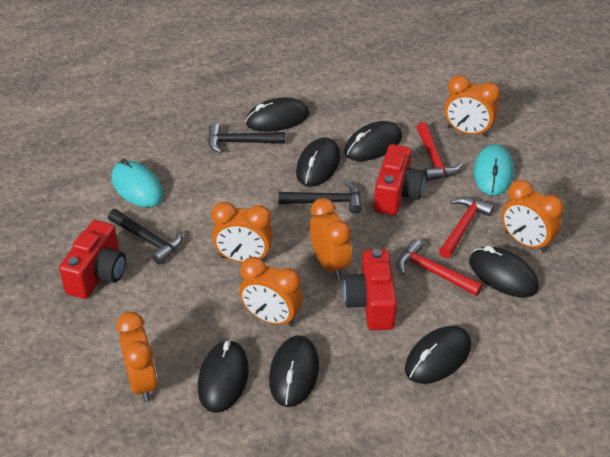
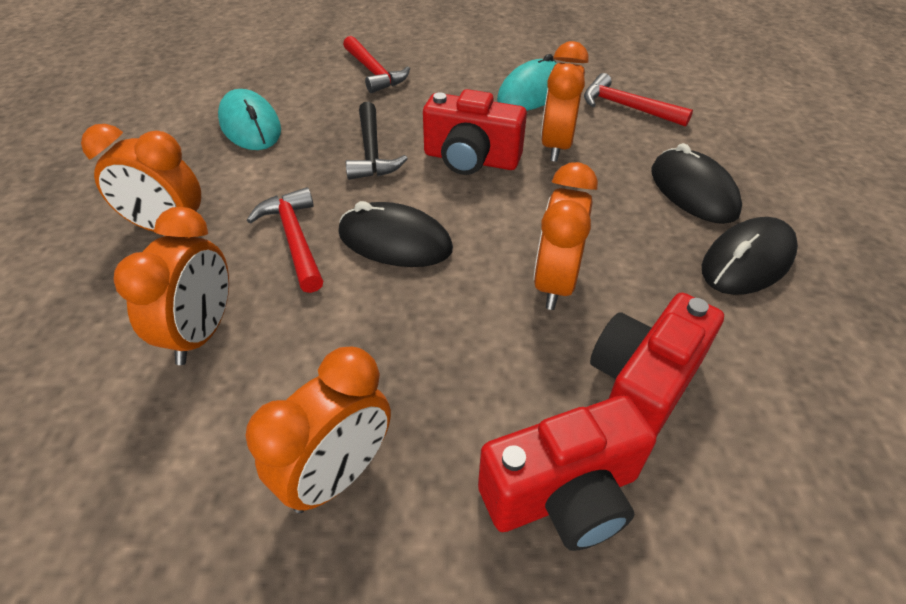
black hammer: 3 -> 1
black mouse: 7 -> 3
orange clock: 6 -> 5

